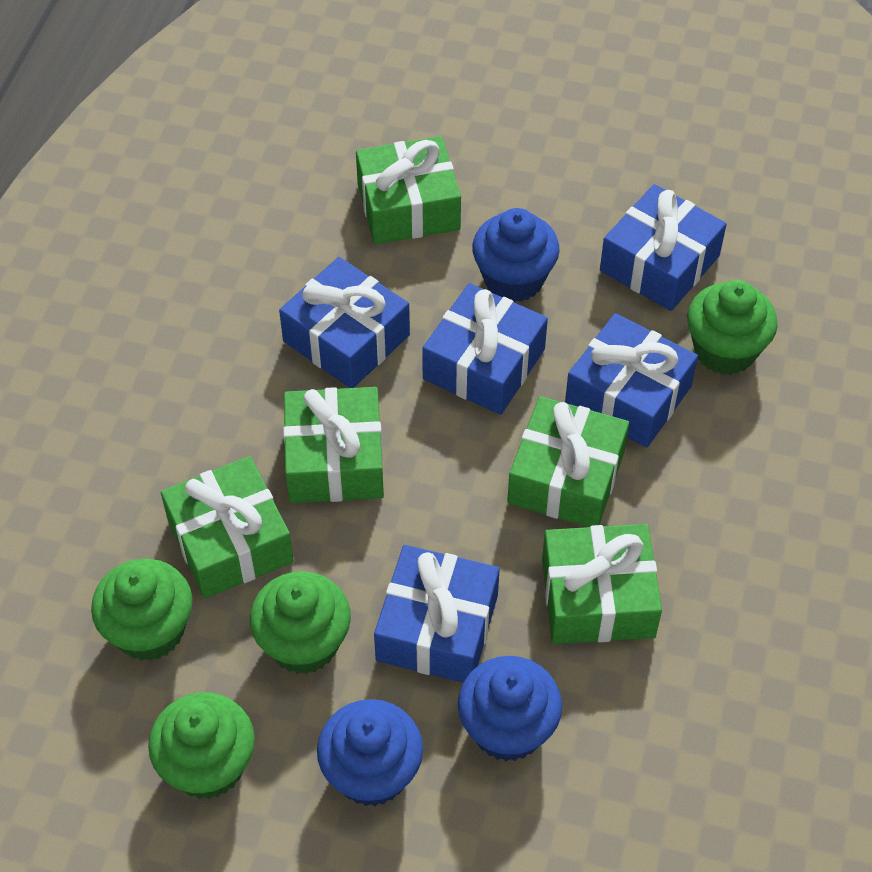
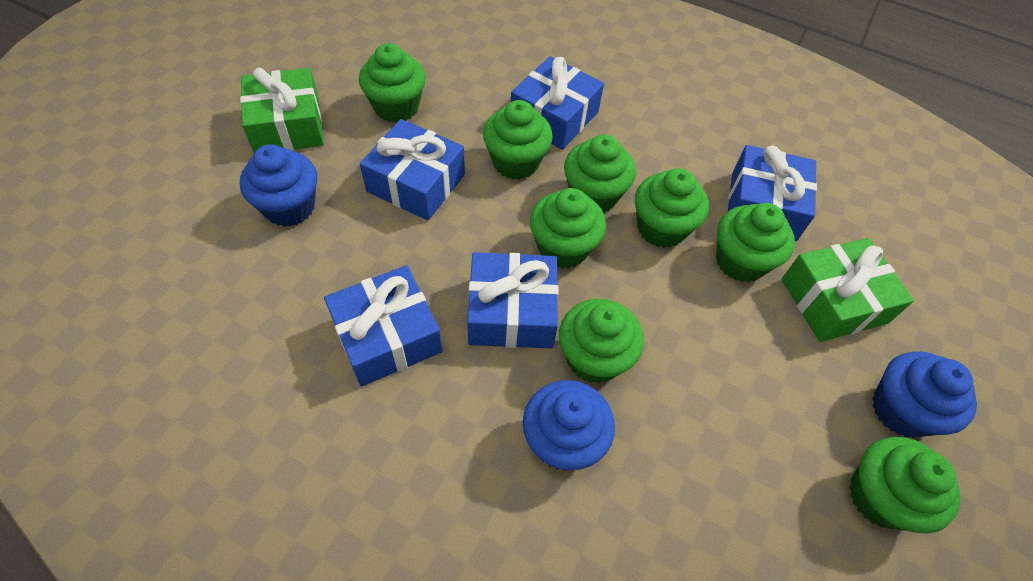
green cupcake: 4 -> 8
green gift: 5 -> 2

